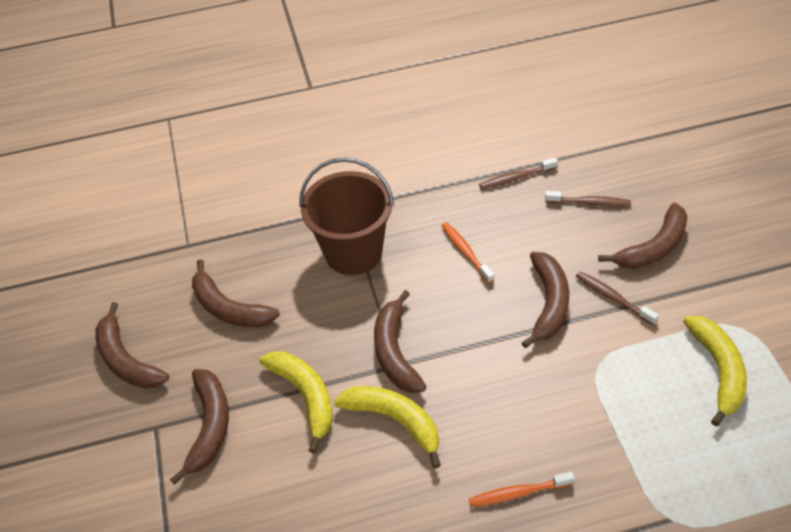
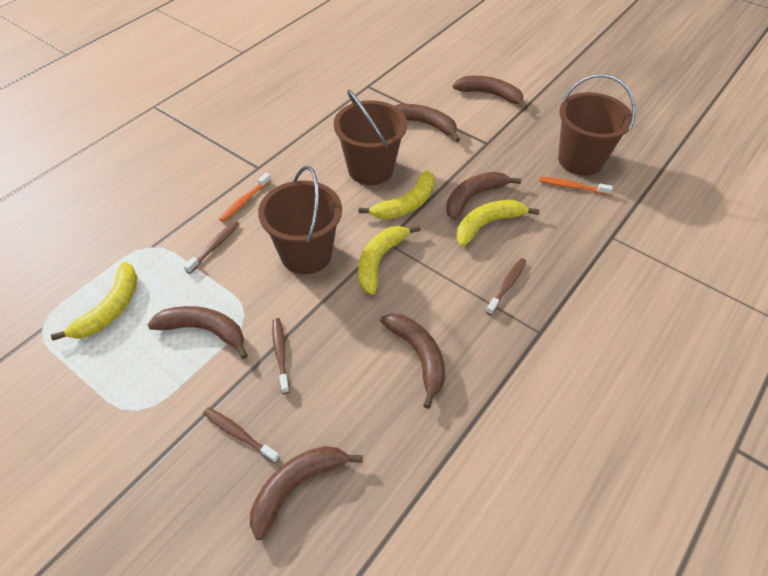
brown bucket: 1 -> 3
brown toothbrush: 3 -> 4
yellow banana: 3 -> 4

